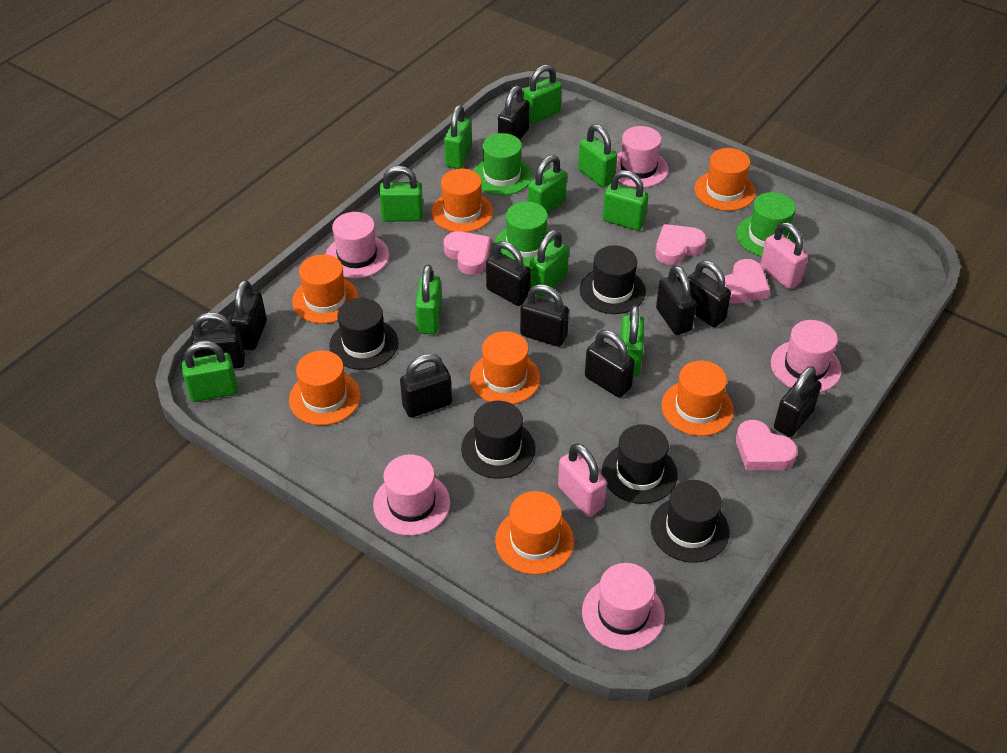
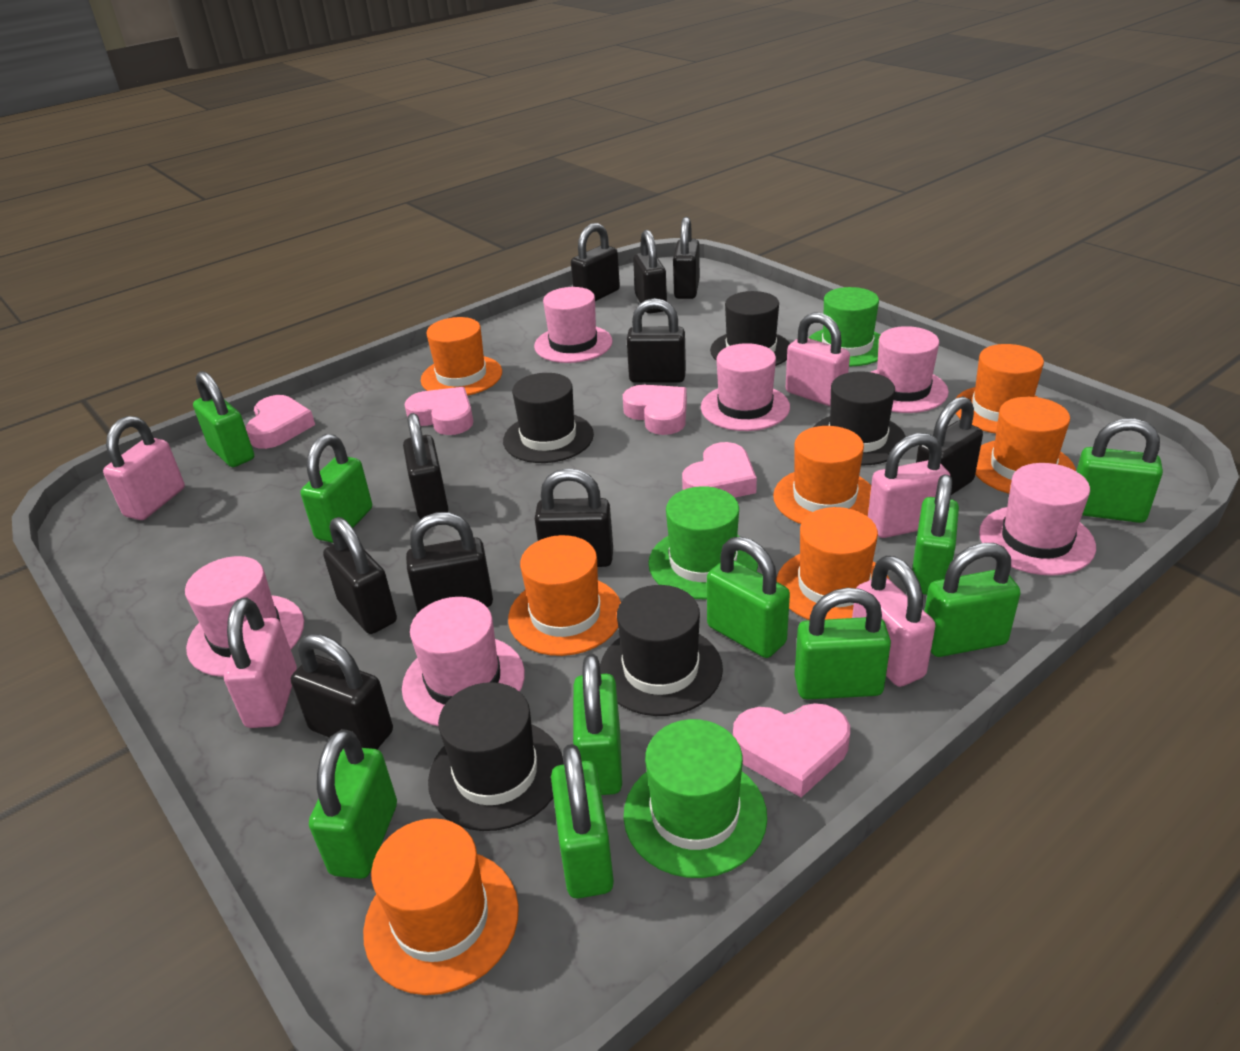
pink hat: 5 -> 6
pink heart: 4 -> 5
pink padlock: 2 -> 5

